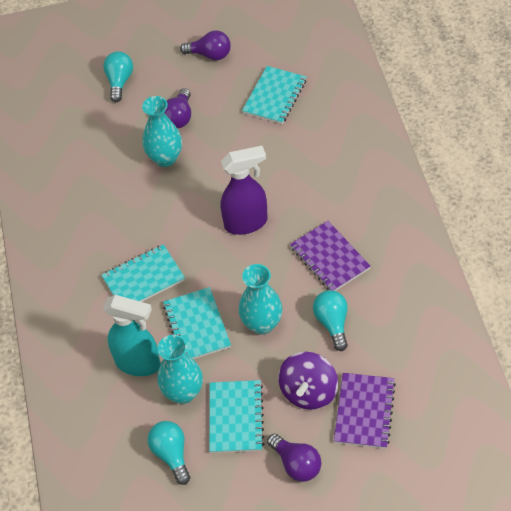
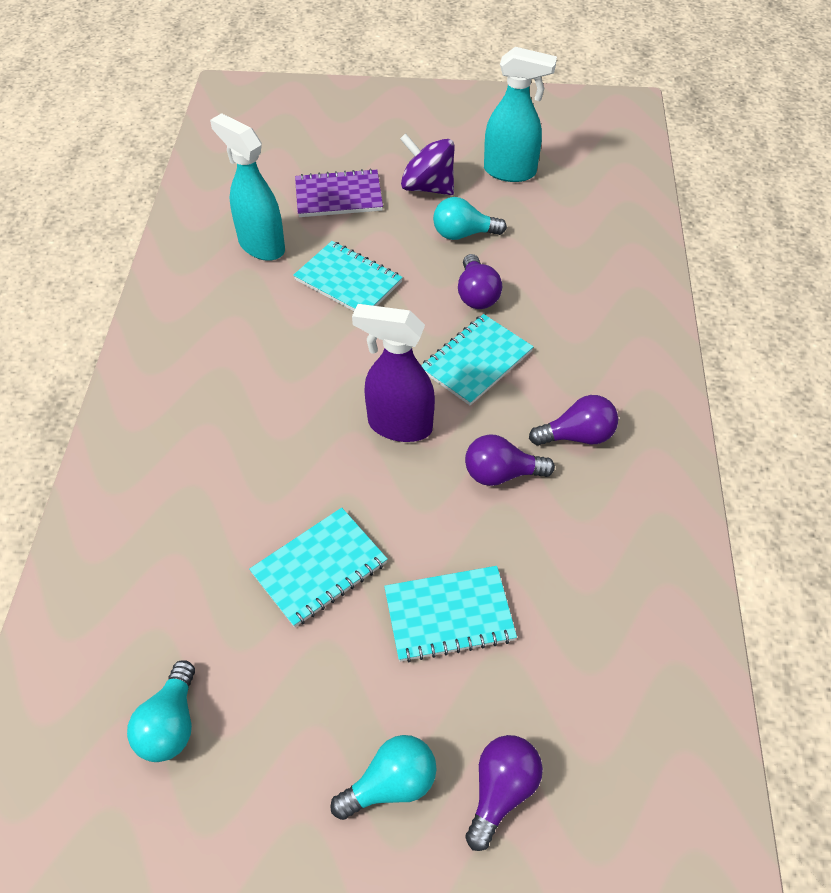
purple light bulb: 3 -> 4
purple notebook: 2 -> 1
turquoise spray bottle: 1 -> 2
turquoise vase: 3 -> 0

